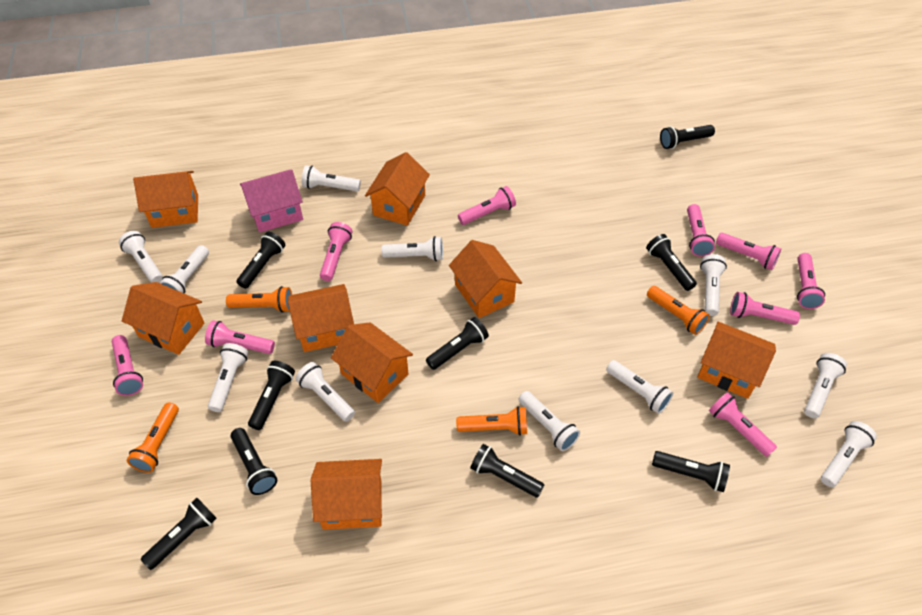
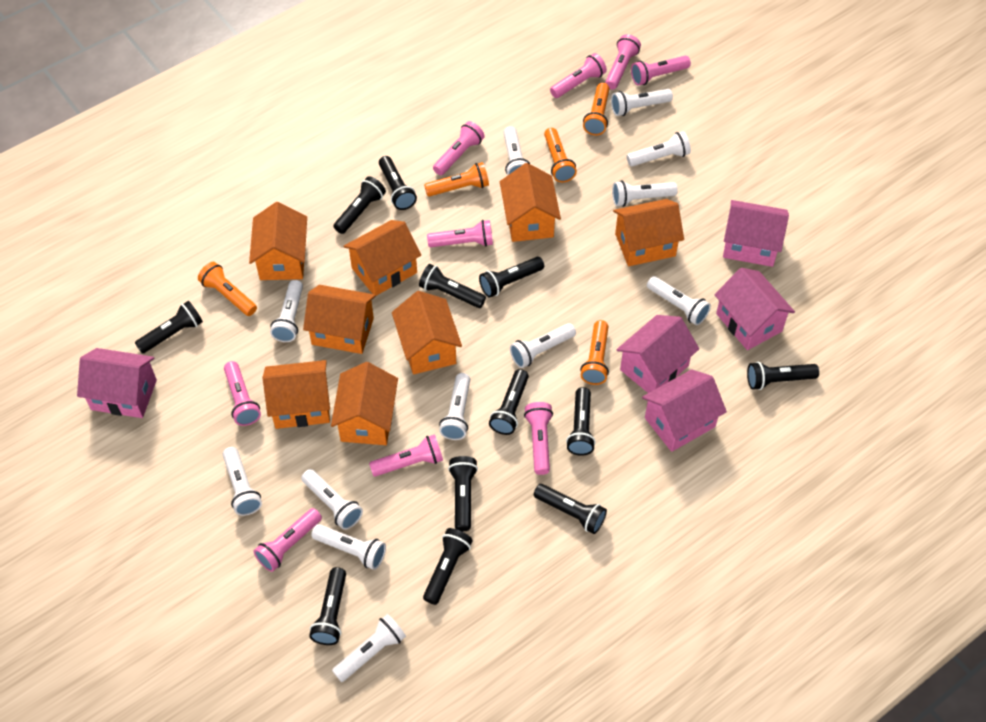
black flashlight: 9 -> 12
orange flashlight: 4 -> 5
pink house: 1 -> 5
white flashlight: 11 -> 12

